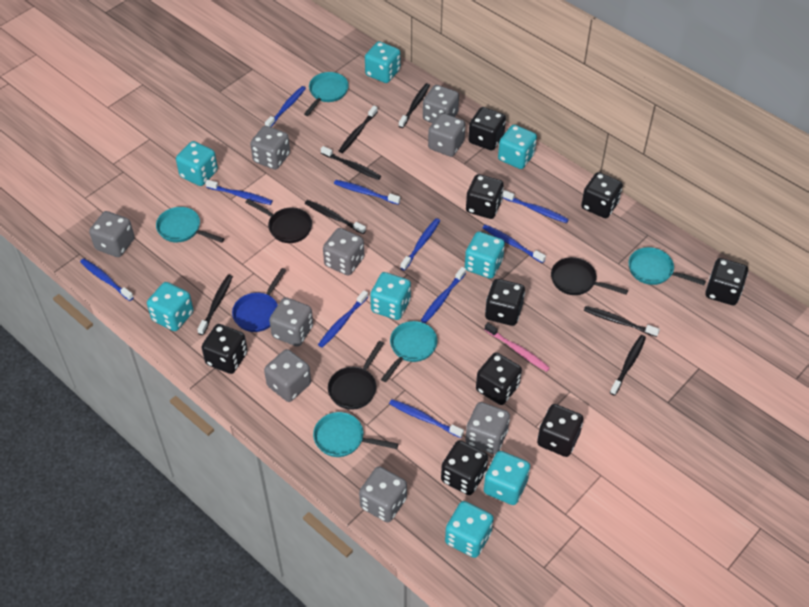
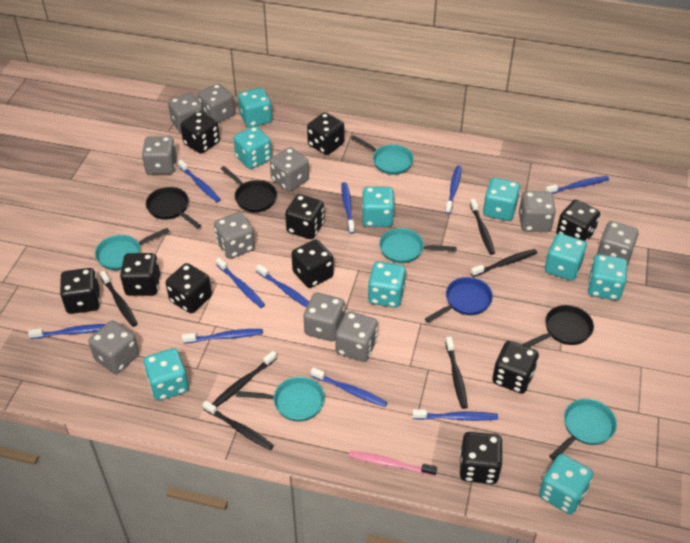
black dice: 9 -> 10
black toothbrush: 7 -> 6
grey dice: 9 -> 10
turquoise dice: 8 -> 9

